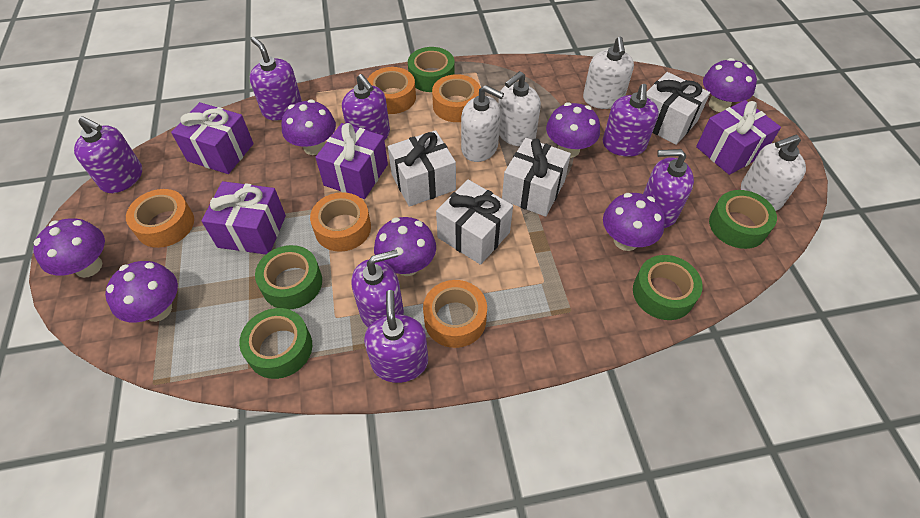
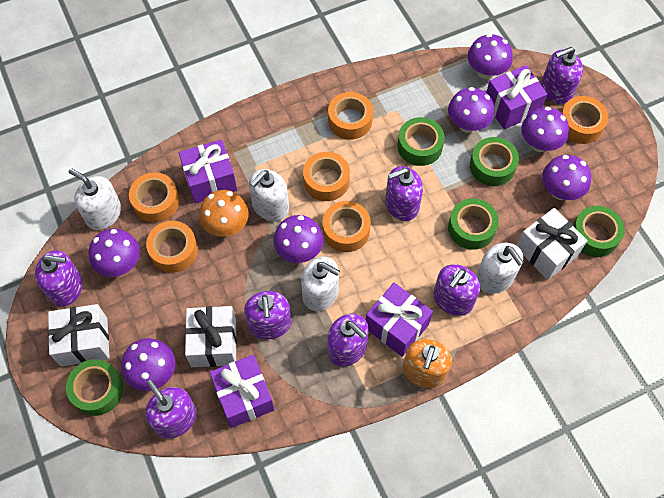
orange mushroom: 0 -> 1
orange soap dispenser: 0 -> 1
orange tape: 5 -> 6
white gift: 4 -> 3

